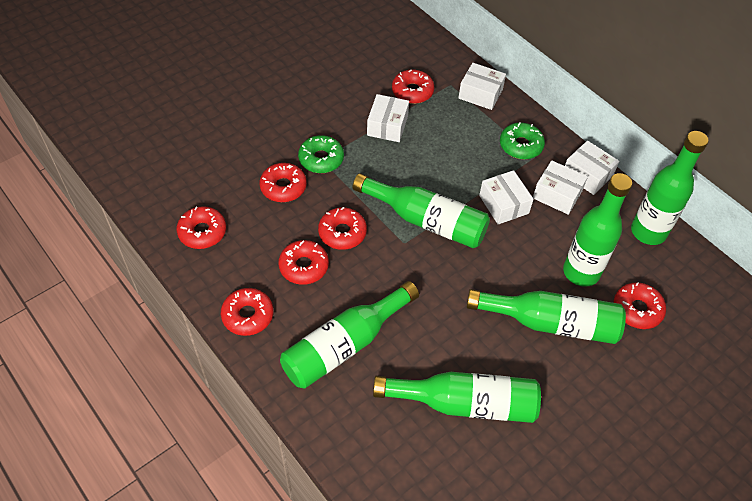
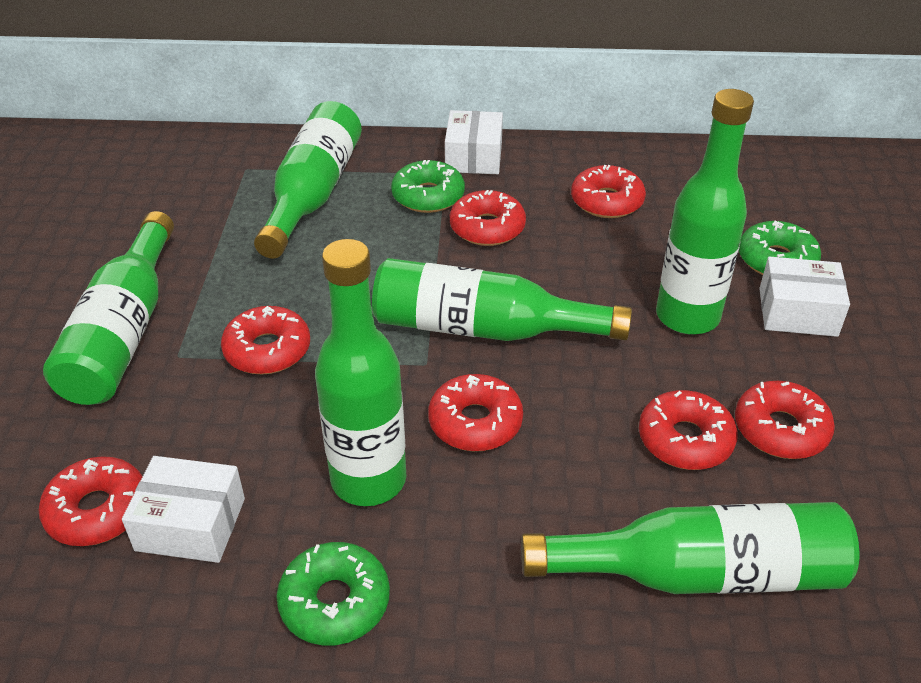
green donut: 2 -> 3
white box: 5 -> 3

